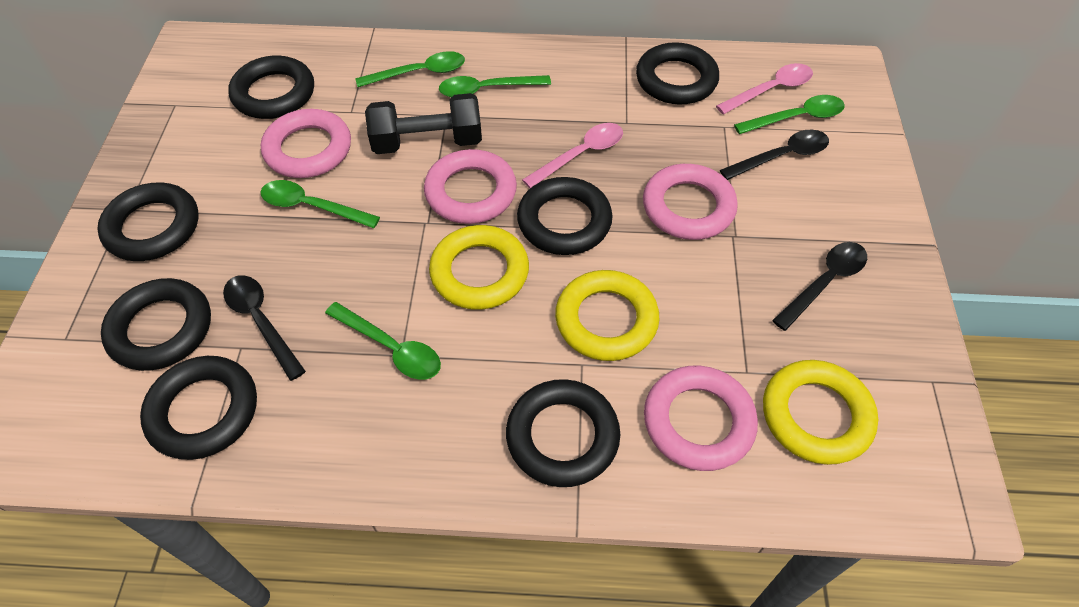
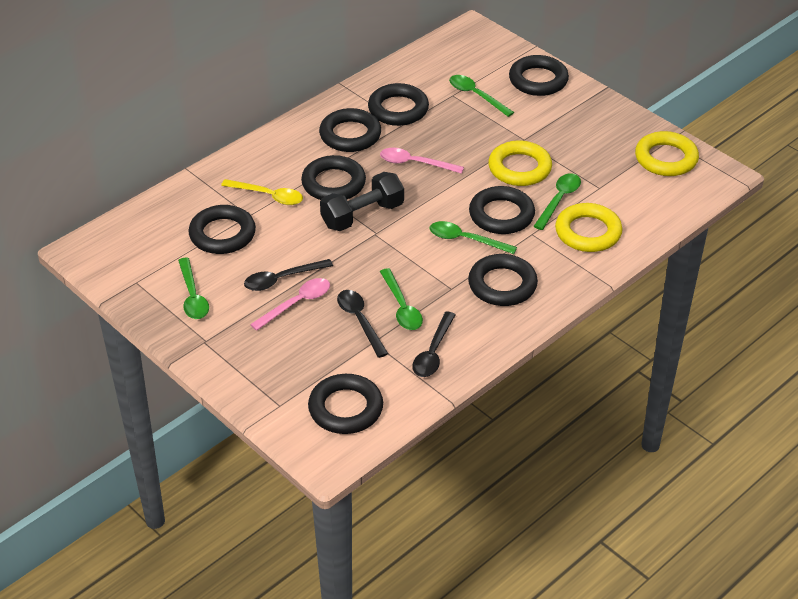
black ring: 7 -> 8
pink ring: 4 -> 0
yellow spoon: 0 -> 1

